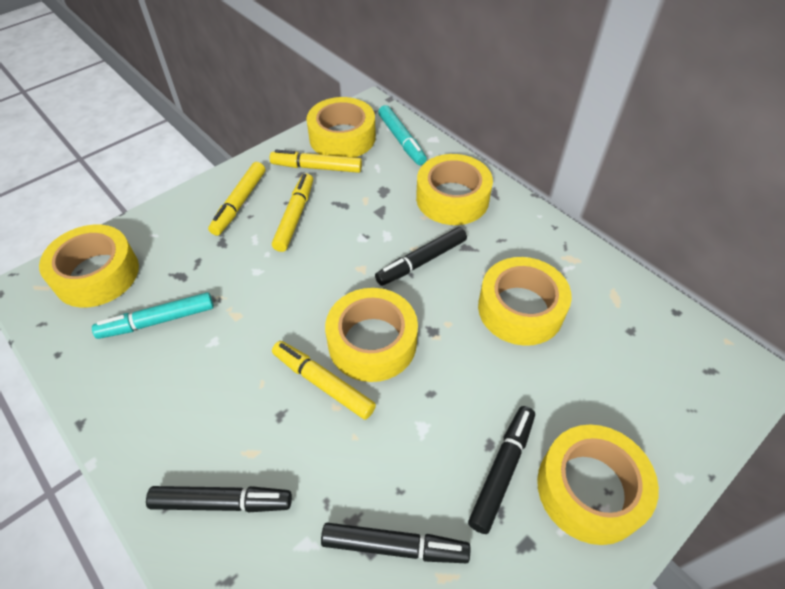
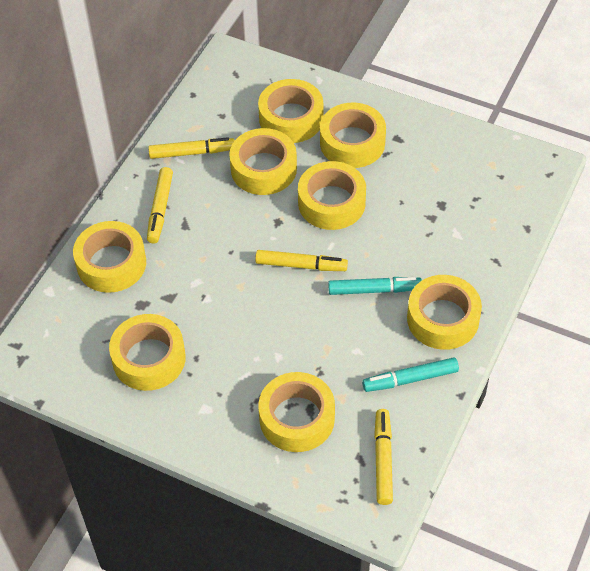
black marker: 4 -> 0
yellow tape: 6 -> 8

